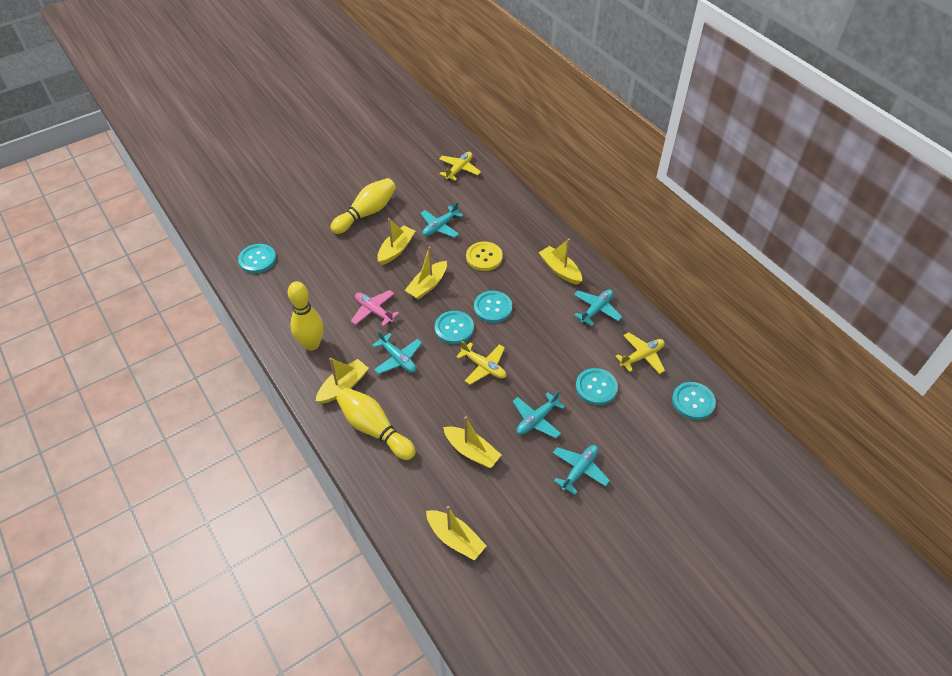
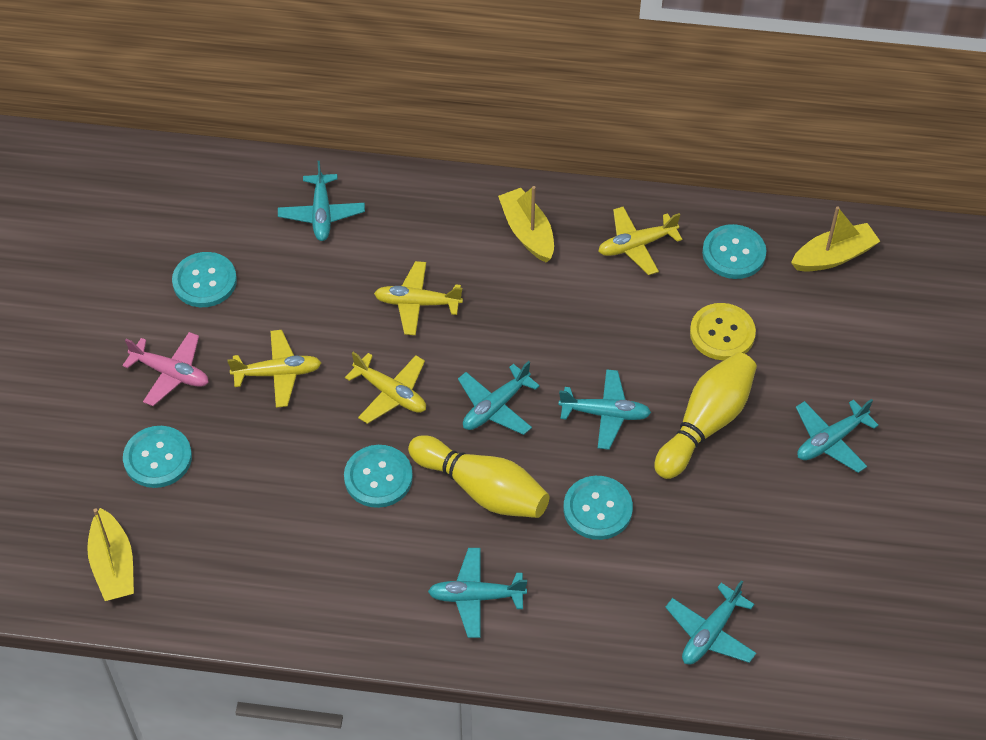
turquoise plane: 5 -> 6
yellow boat: 6 -> 3
yellow bowling pin: 3 -> 2
yellow plane: 3 -> 4

